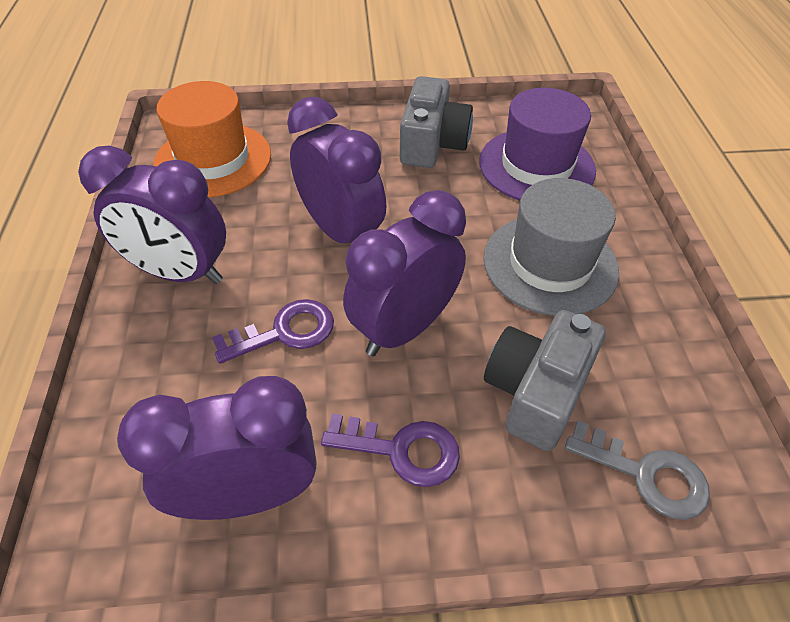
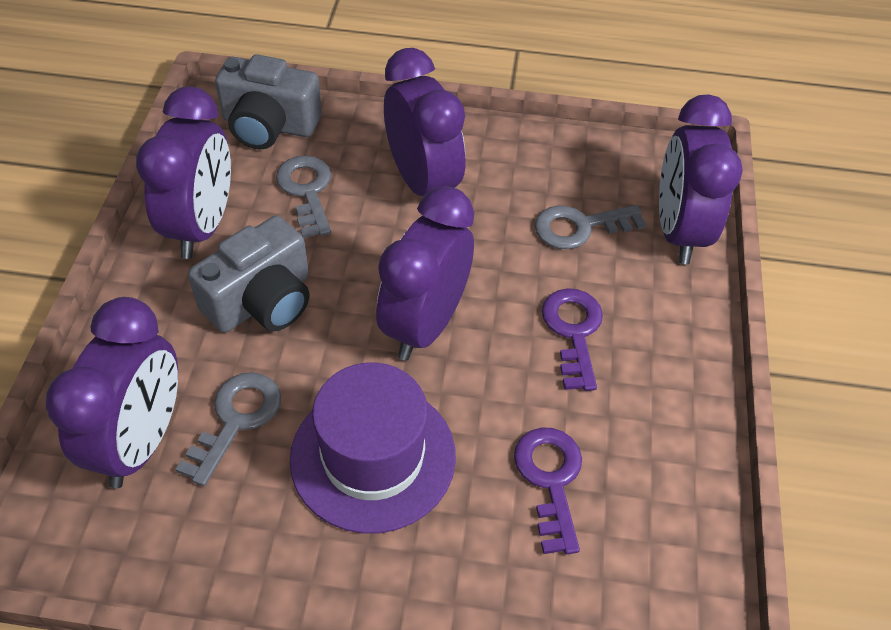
grey hat: 1 -> 0
grey key: 1 -> 3
orange hat: 1 -> 0
purple clock: 4 -> 5

